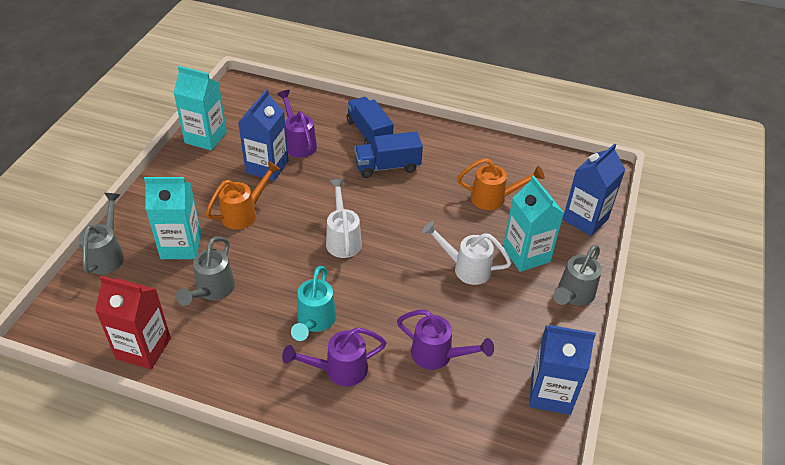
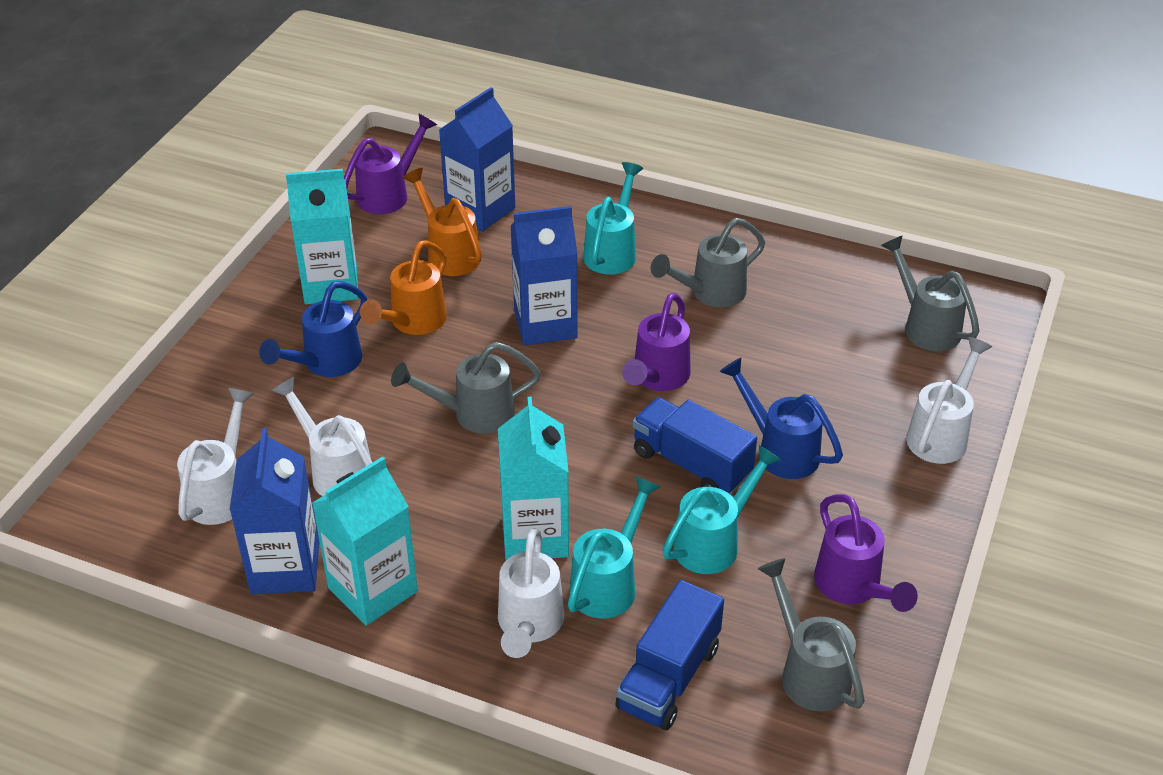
blue watering can: 0 -> 2
grey watering can: 3 -> 4
red carton: 1 -> 0
turquoise watering can: 1 -> 3
white watering can: 2 -> 4

